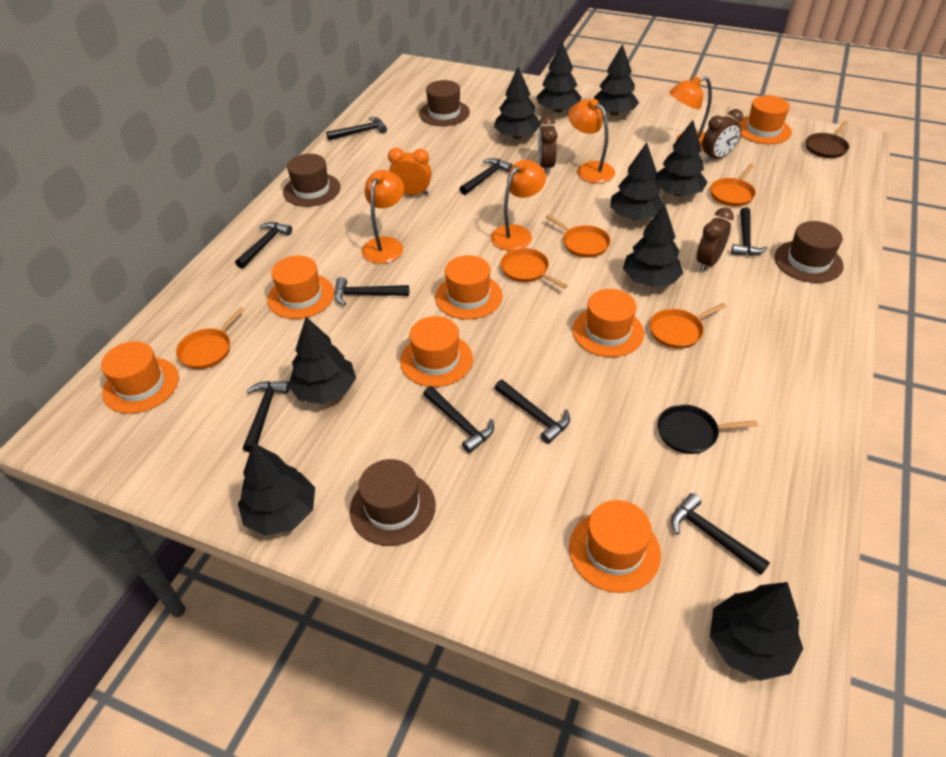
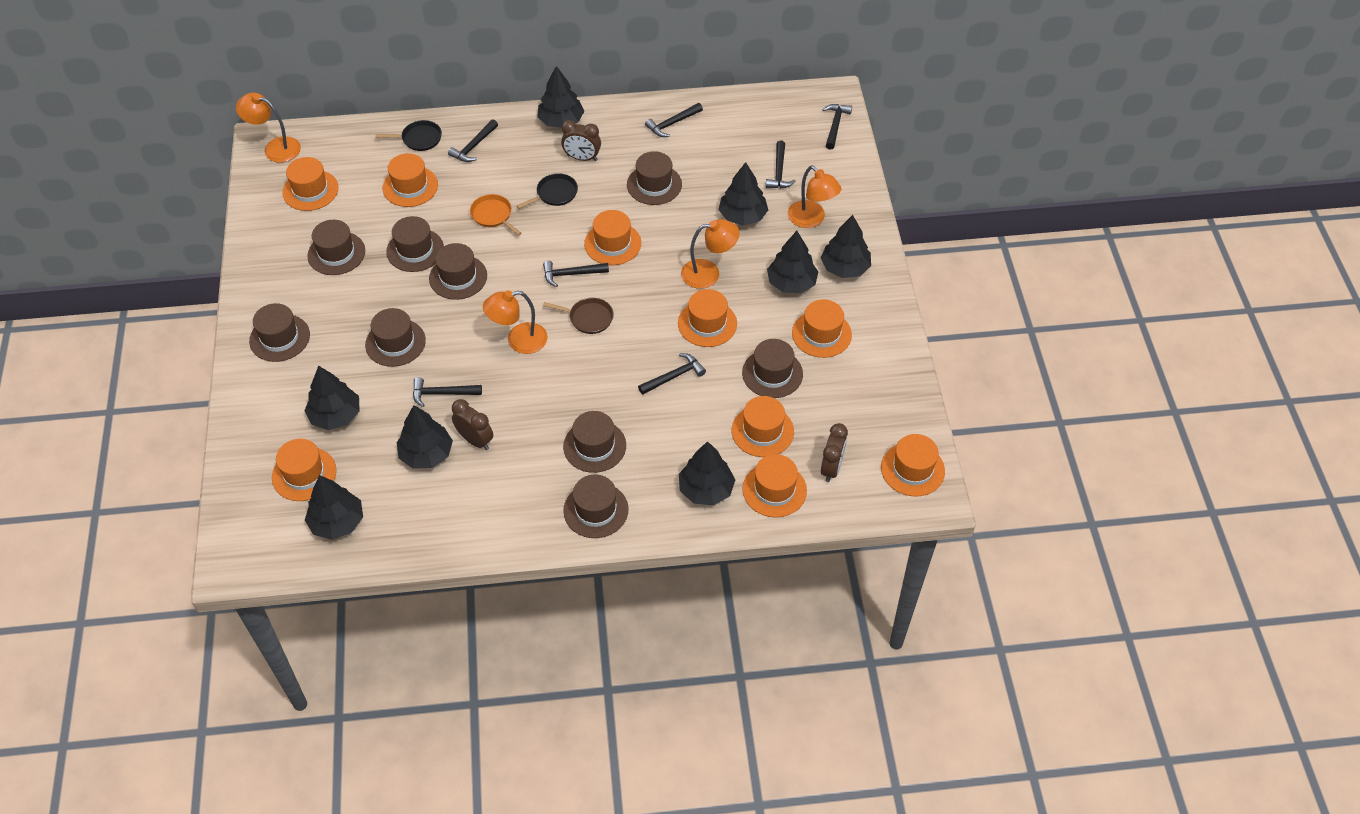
black hammer: 9 -> 7
black pan: 1 -> 2
black tree: 9 -> 8
brown hat: 4 -> 9
orange clock: 1 -> 0
orange hat: 7 -> 9
orange pan: 5 -> 1

